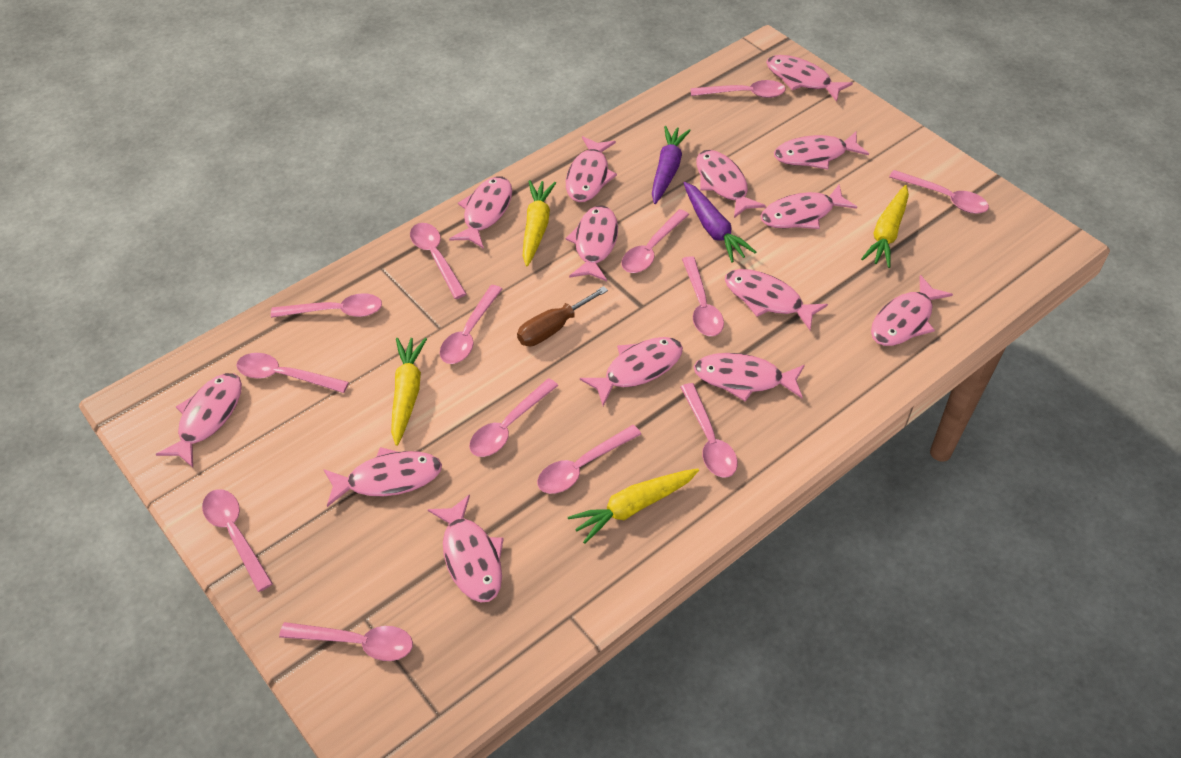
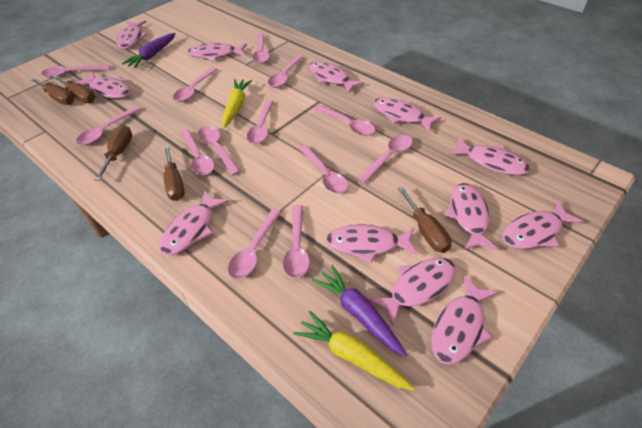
brown screwdriver: 1 -> 5
pink fish: 14 -> 12
yellow carrot: 4 -> 2

